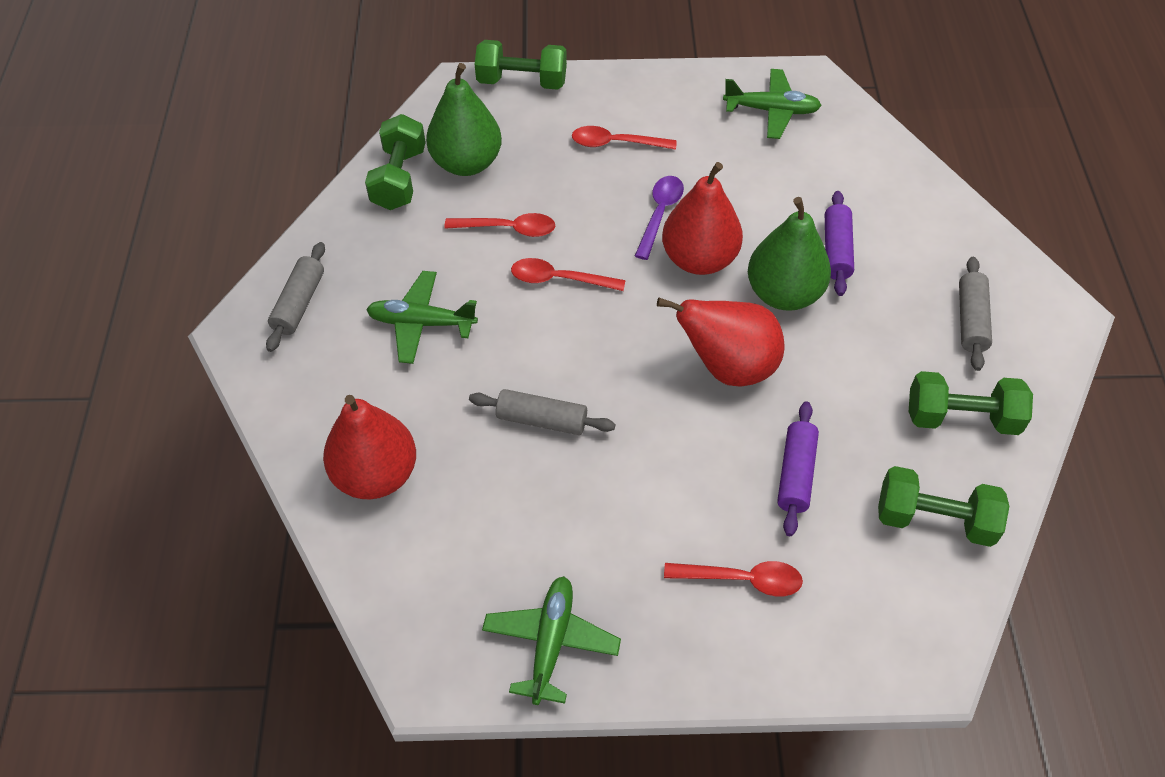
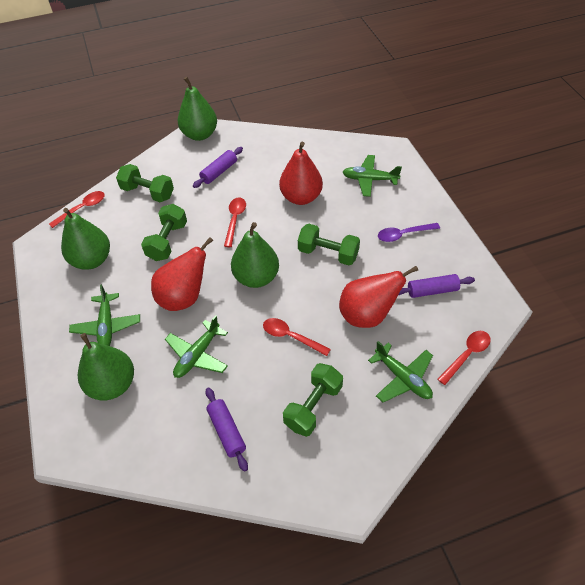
green pear: 2 -> 4
green plane: 3 -> 4
grey rolling pin: 3 -> 0
purple rolling pin: 2 -> 3

